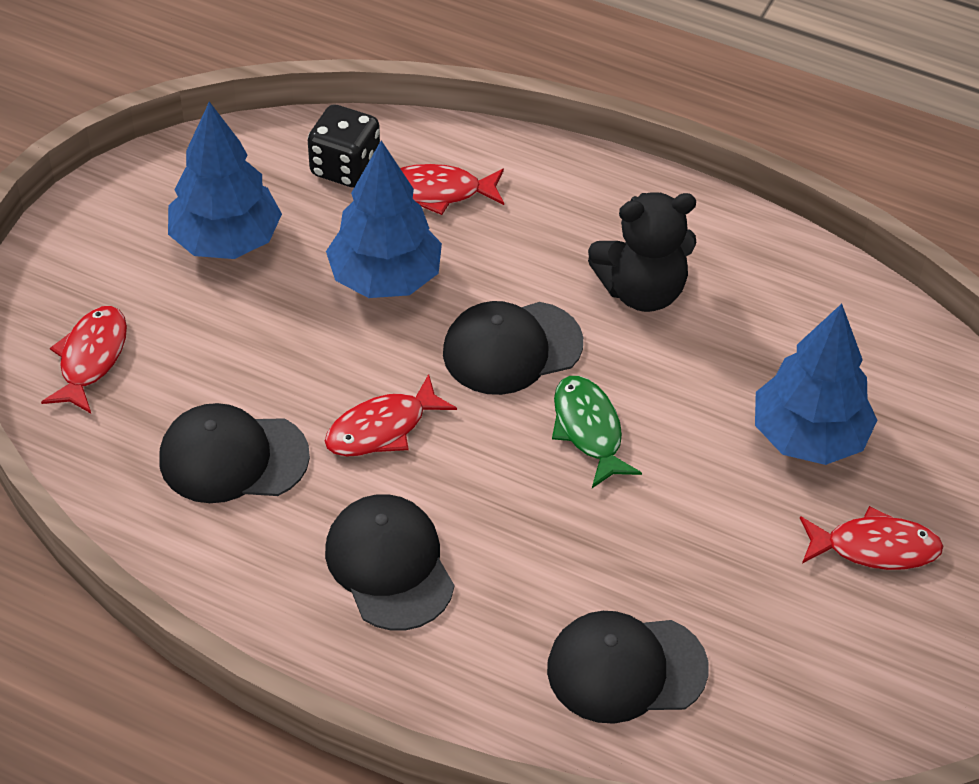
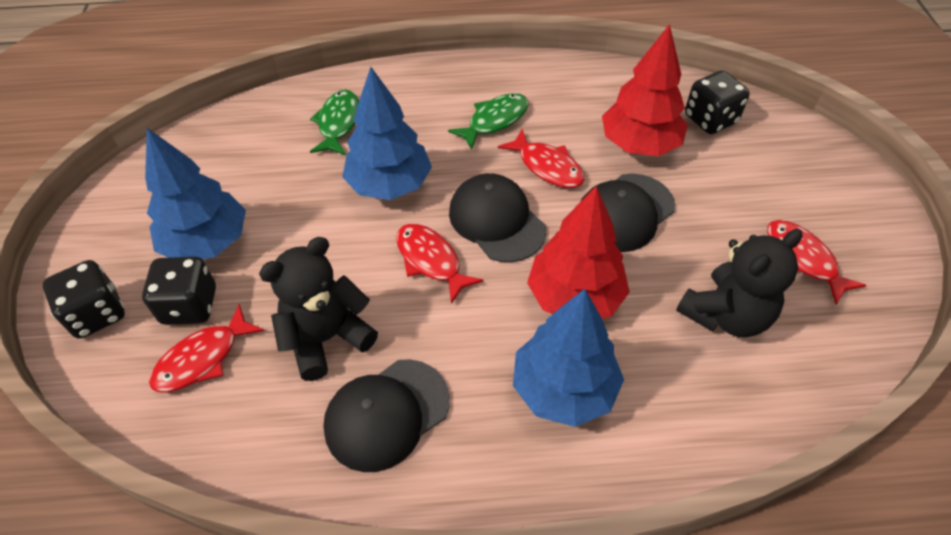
black cap: 4 -> 3
black dice: 1 -> 3
black teddy bear: 1 -> 2
green fish: 1 -> 2
red tree: 0 -> 2

